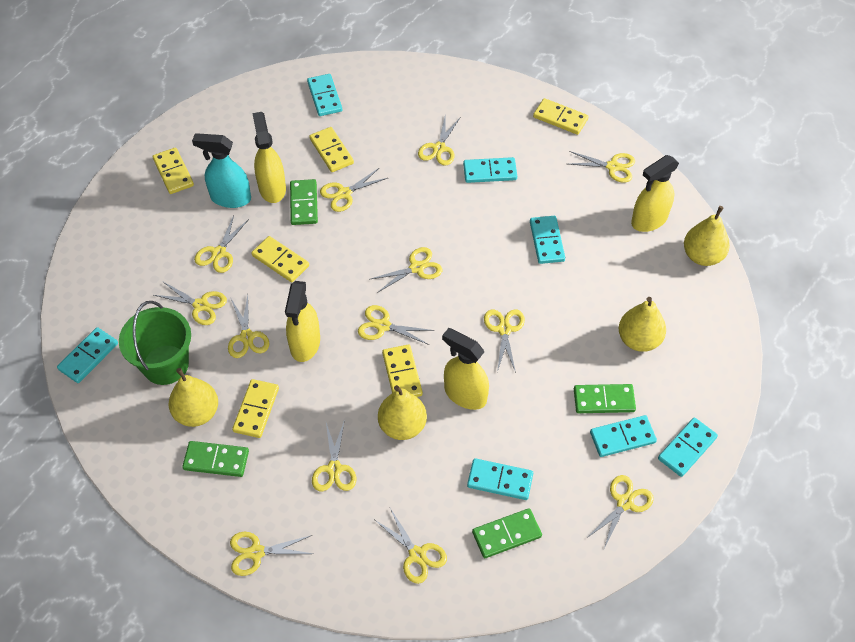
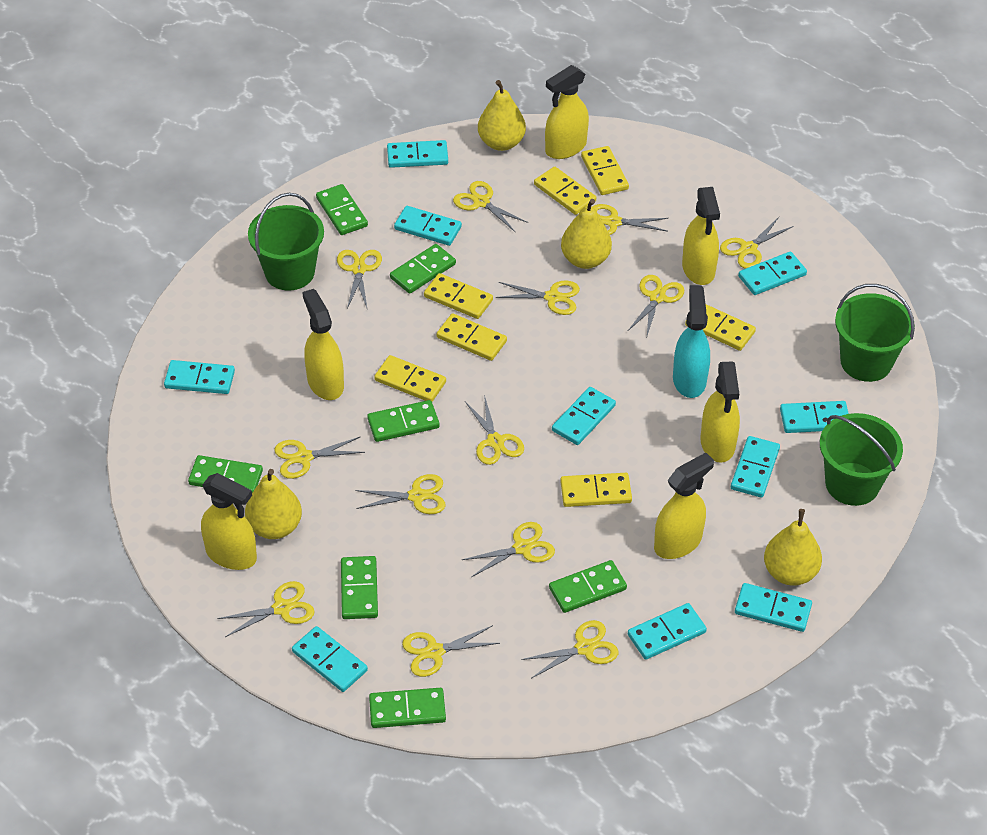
green bucket: 1 -> 3
green domino: 4 -> 7
turquoise domino: 7 -> 10
yellow domino: 6 -> 7
yellow spray bottle: 4 -> 6

